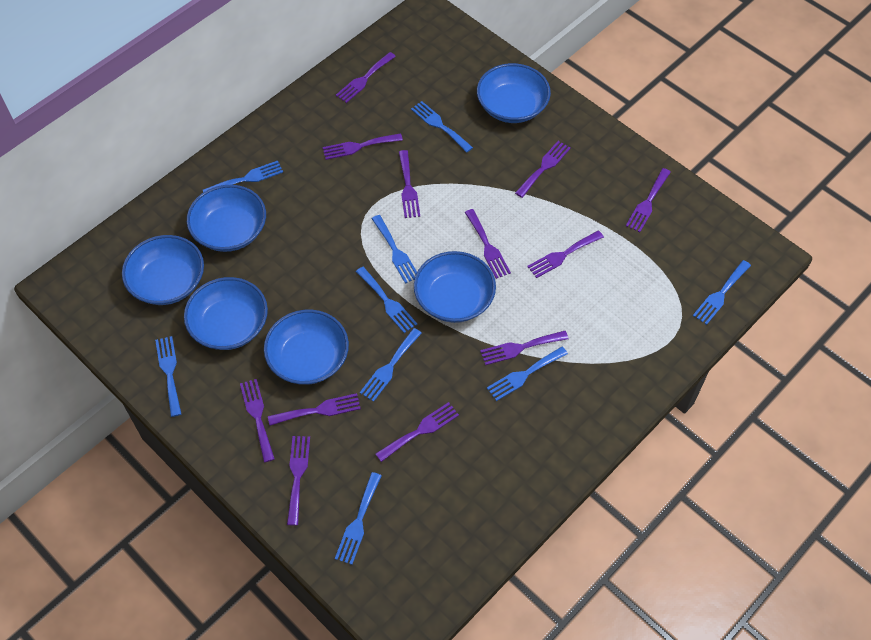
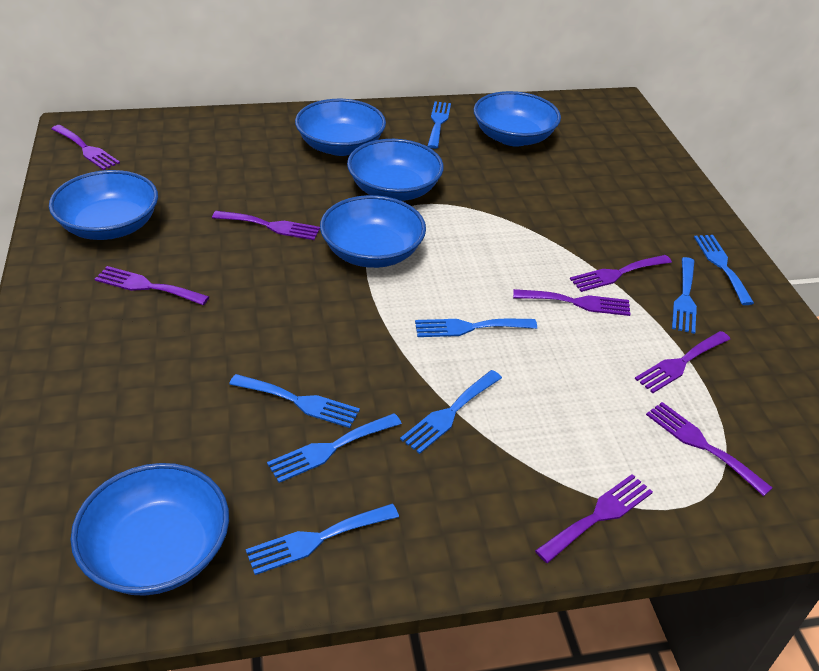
blue fork: 9 -> 8
purple fork: 12 -> 8

